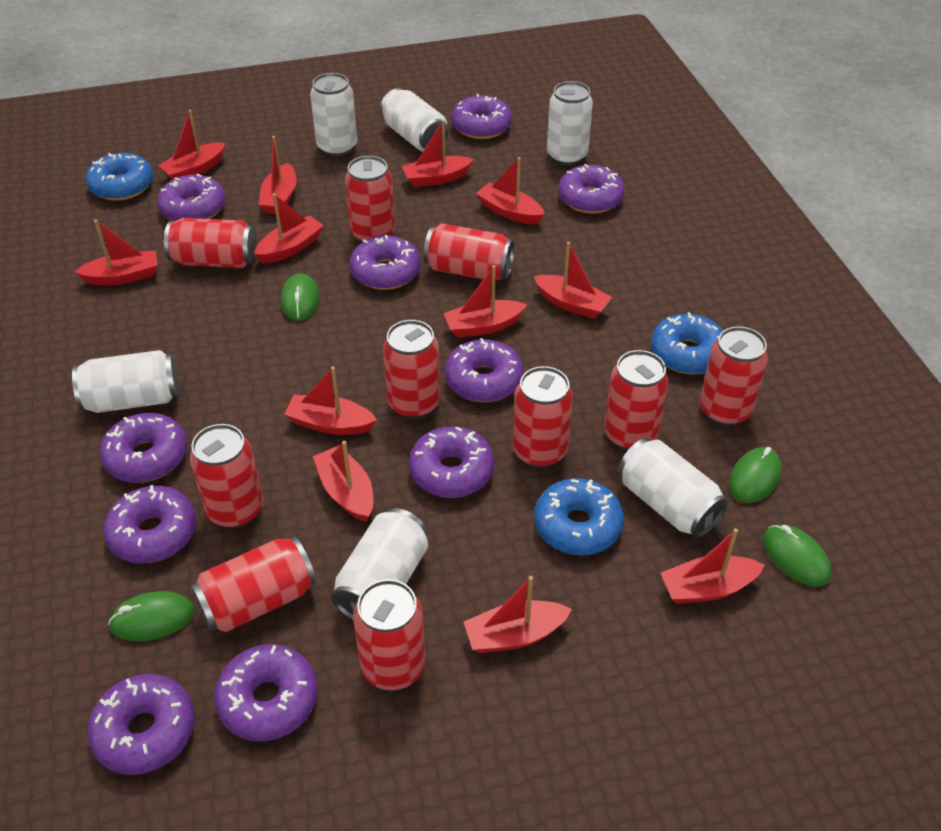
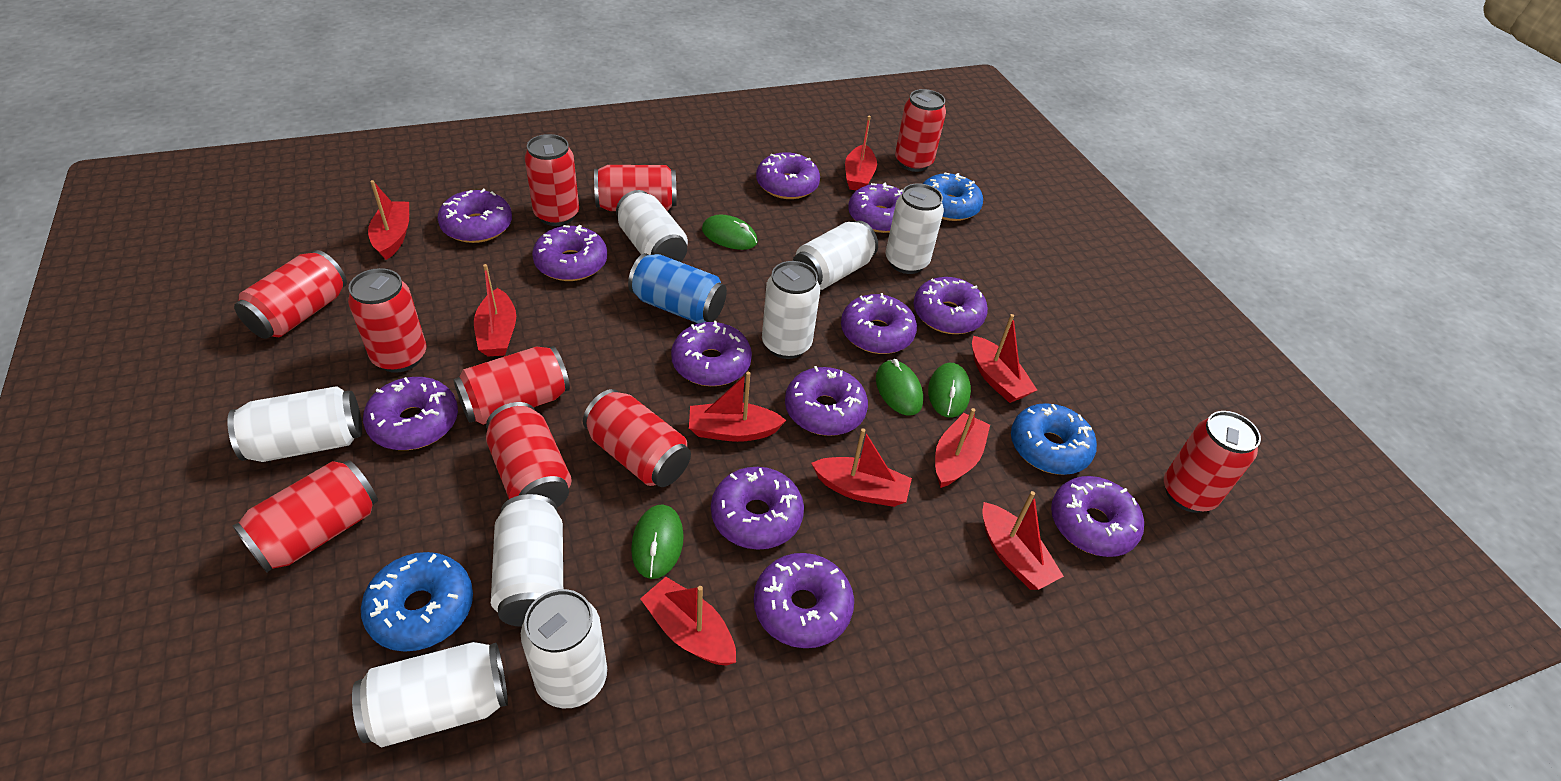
blue can: 0 -> 1
purple donut: 10 -> 12
red boat: 12 -> 9
white can: 6 -> 8

